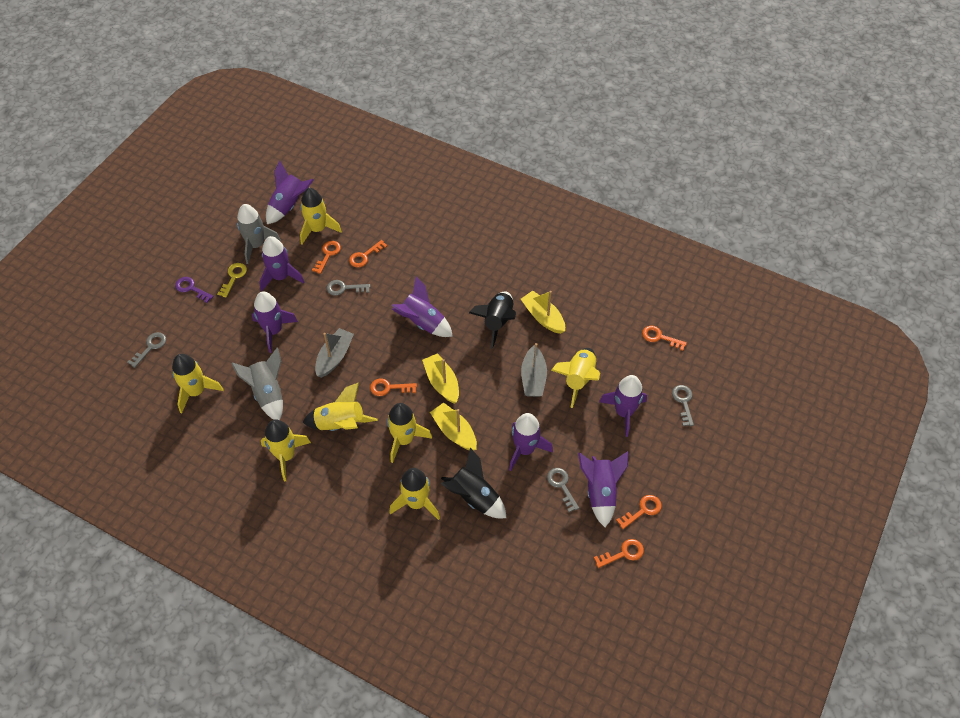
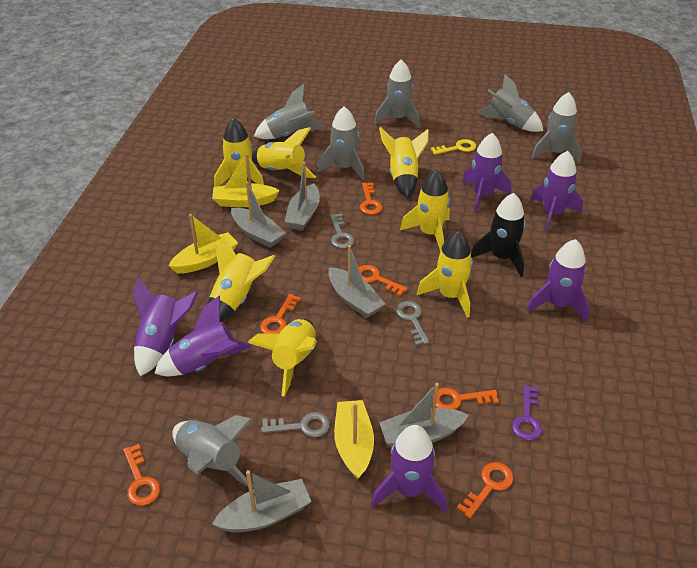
black rocket: 2 -> 1
grey boat: 2 -> 5
grey key: 4 -> 3
grey rocket: 2 -> 6
purple rocket: 7 -> 6

